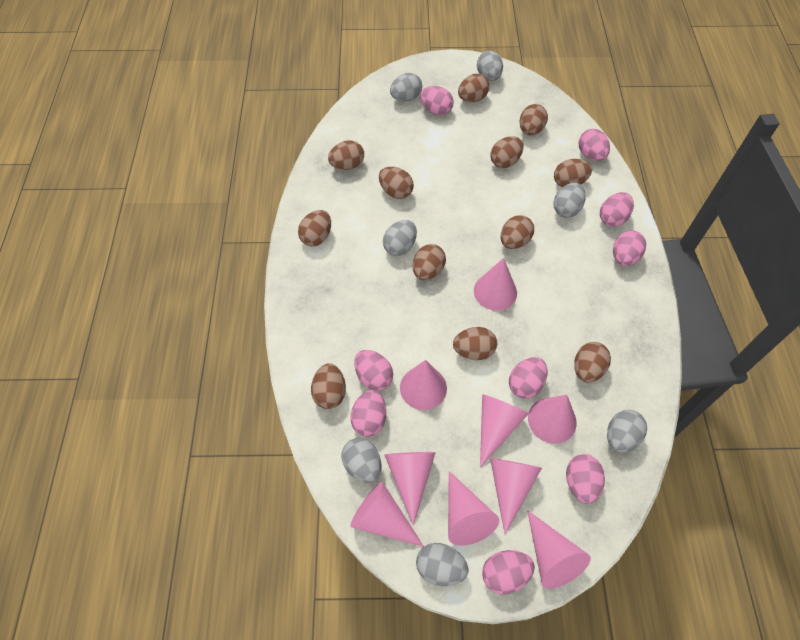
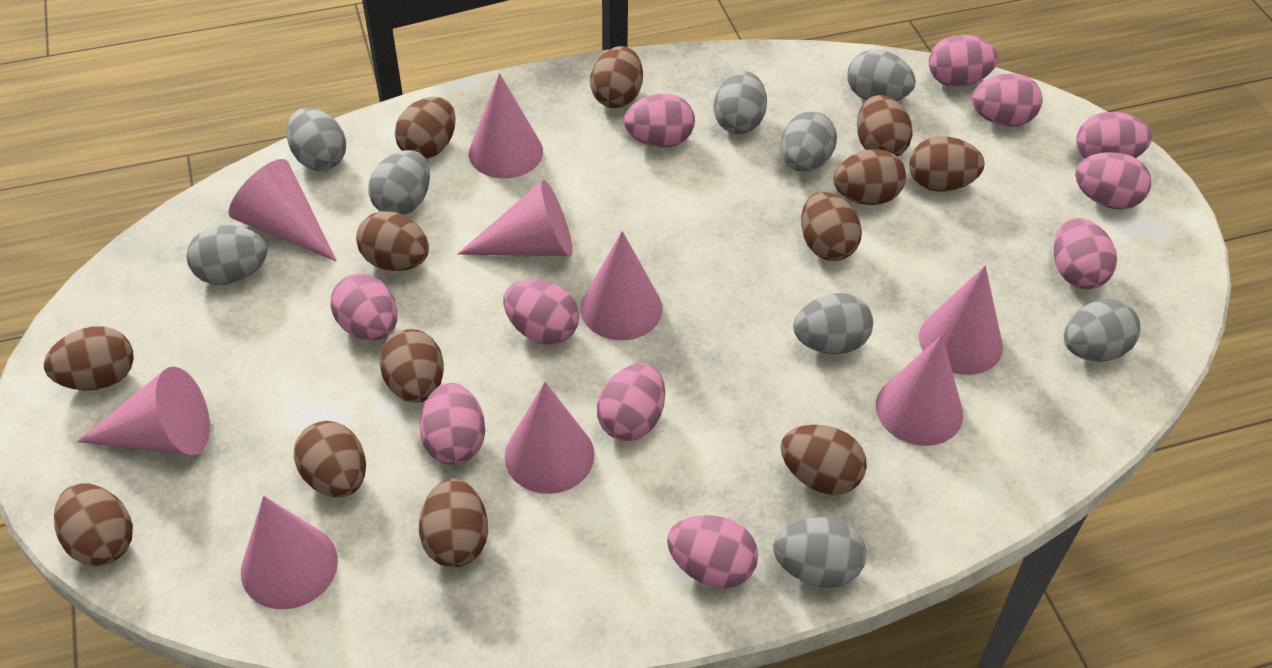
brown egg: 12 -> 13
grey egg: 7 -> 9
pink egg: 9 -> 11

